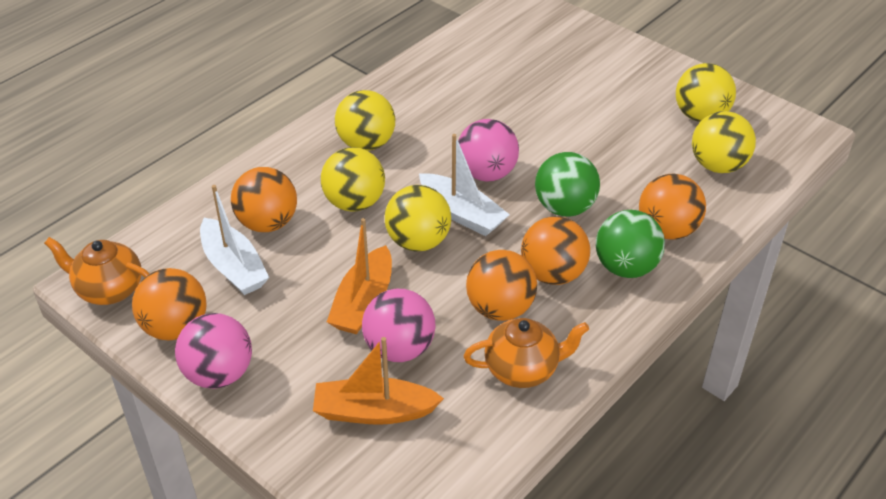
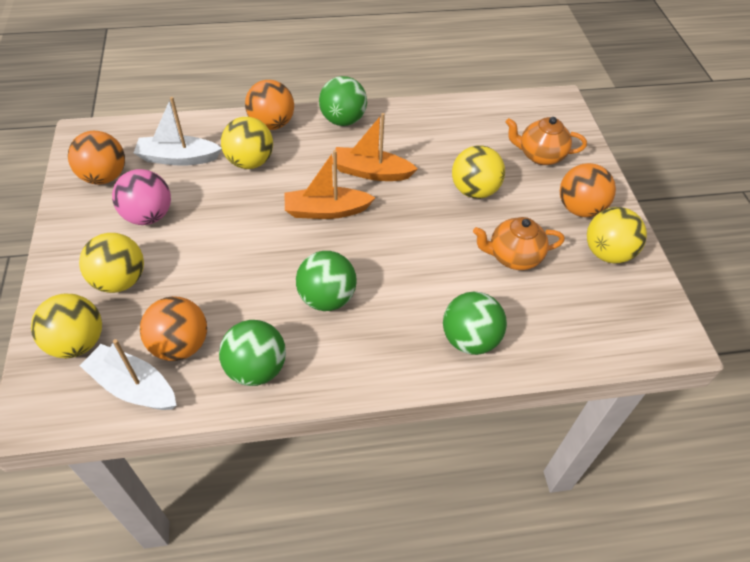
green ball: 2 -> 4
orange ball: 5 -> 4
pink ball: 3 -> 1

